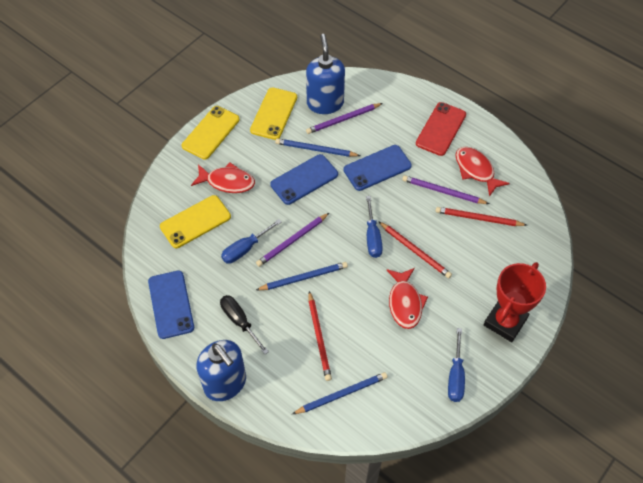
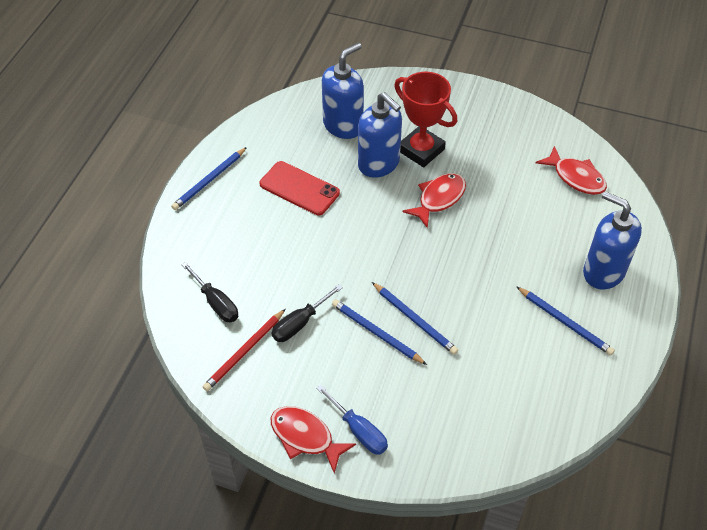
black screwdriver: 1 -> 2
blue pencil: 3 -> 4
blue phone: 3 -> 0
blue screwdriver: 3 -> 1
blue soap dispenser: 2 -> 3
purple pencil: 3 -> 0
red pencil: 3 -> 1
yellow phone: 3 -> 0

